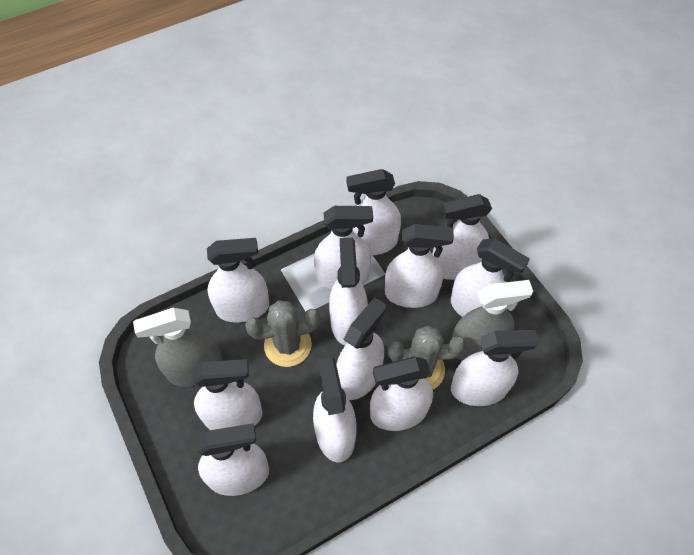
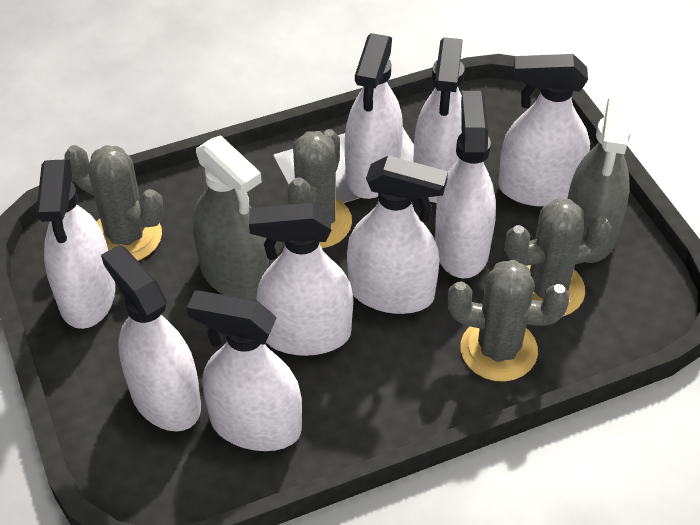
grey cactus: 2 -> 4
white spray bottle: 13 -> 9

